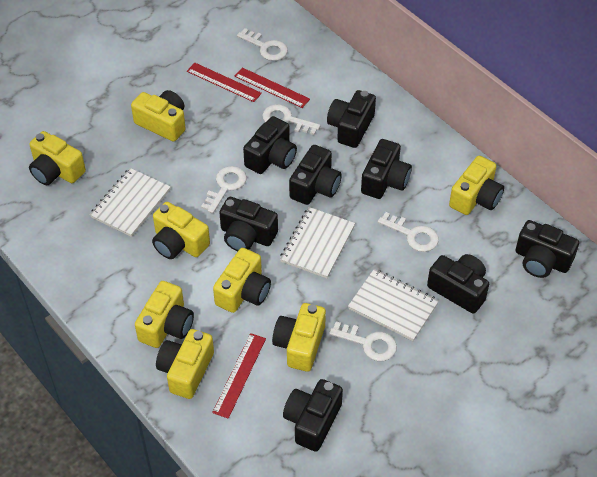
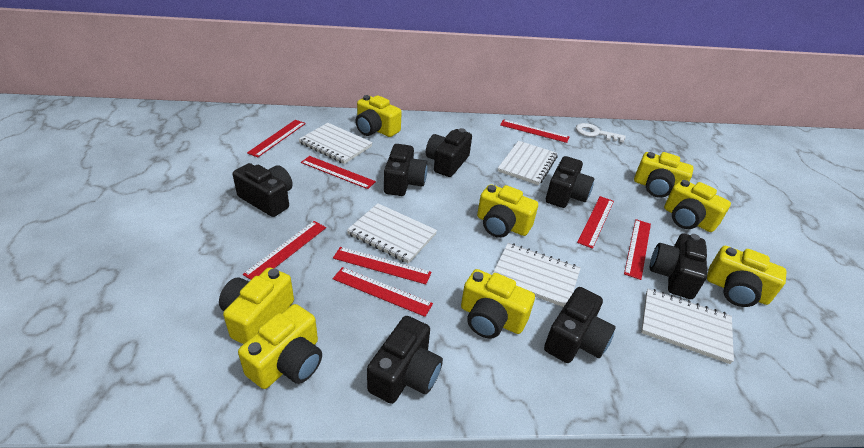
black camera: 8 -> 7
red ruler: 3 -> 8
white key: 5 -> 1
white notebook: 3 -> 5

